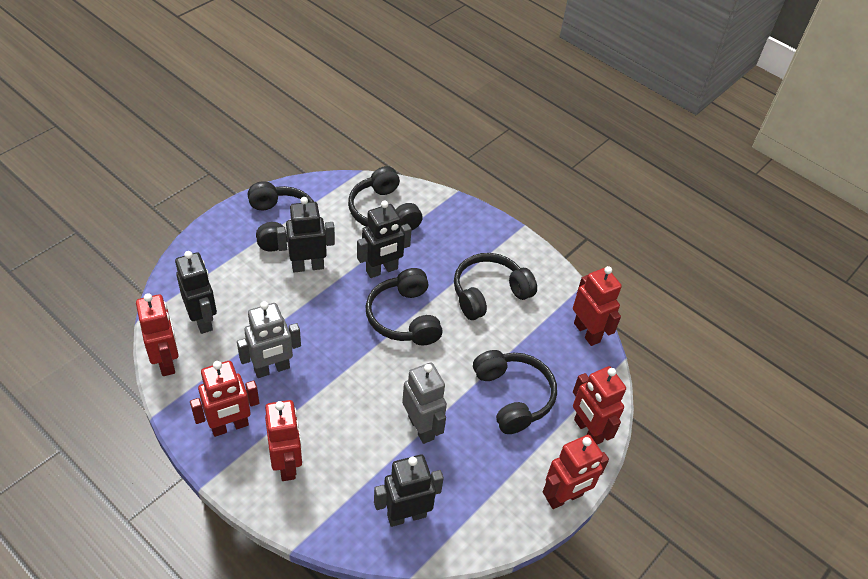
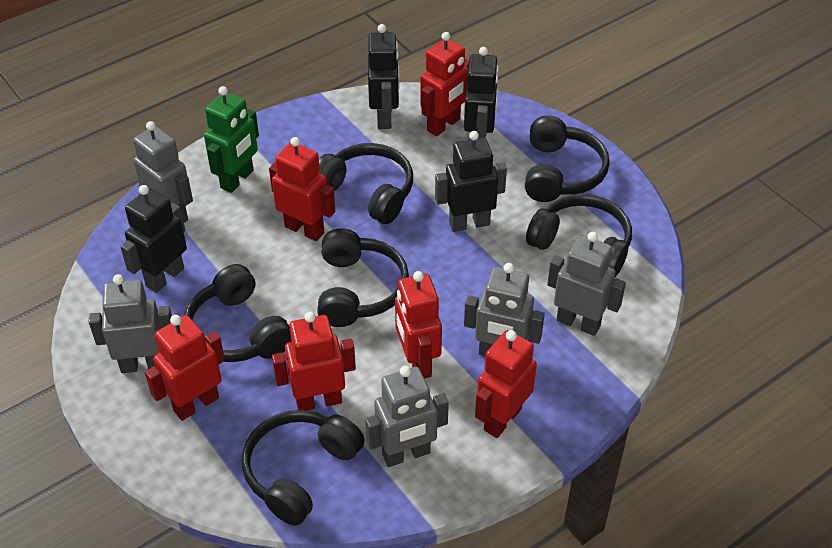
black headphones: 5 -> 6
green robot: 0 -> 1
grey robot: 2 -> 5

